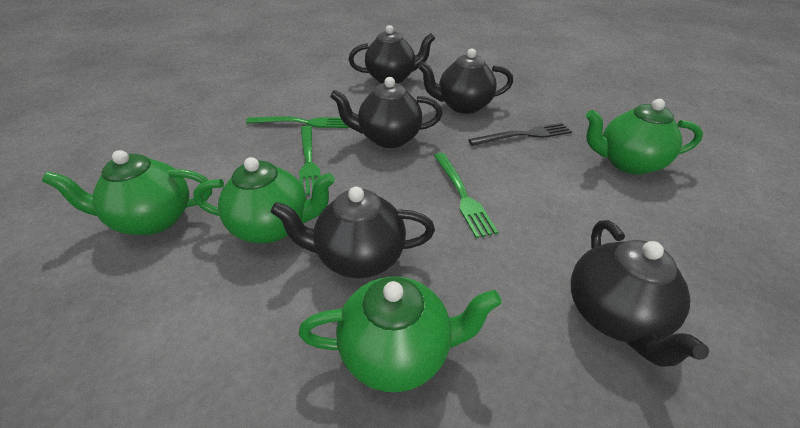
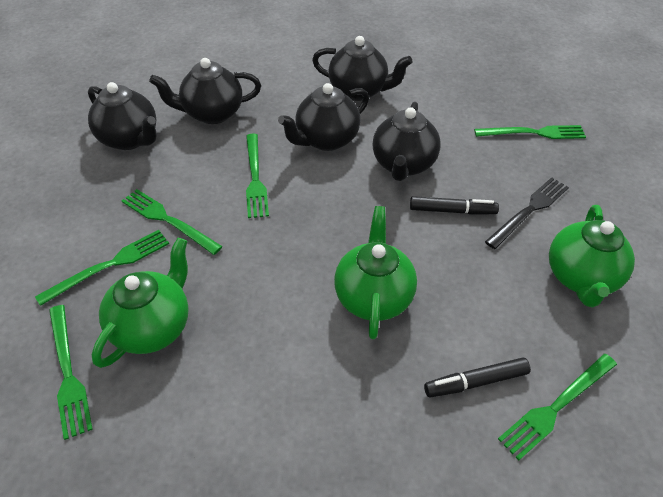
black marker: 0 -> 2
green fork: 3 -> 6
green teapot: 4 -> 3

